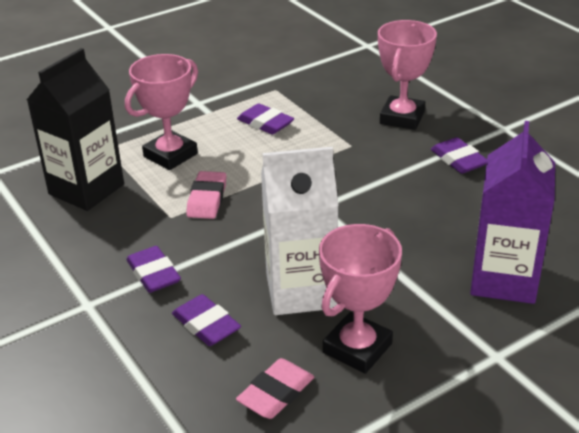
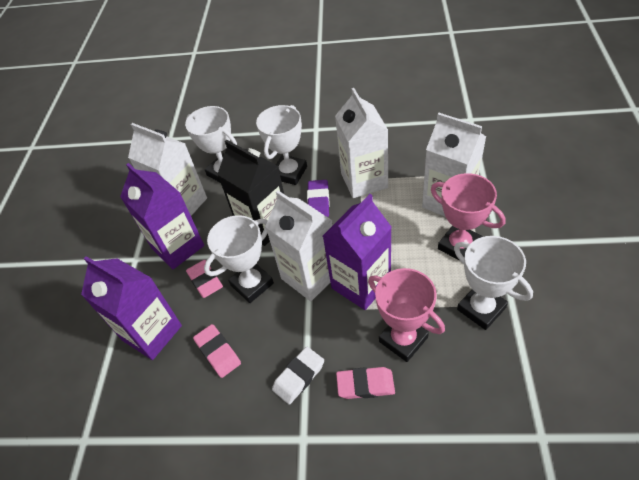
pink eraser: 2 -> 3
pink trophy: 3 -> 2
purple carton: 1 -> 3
purple eraser: 4 -> 1
white carton: 1 -> 4
white eraser: 0 -> 1
white trophy: 0 -> 4

